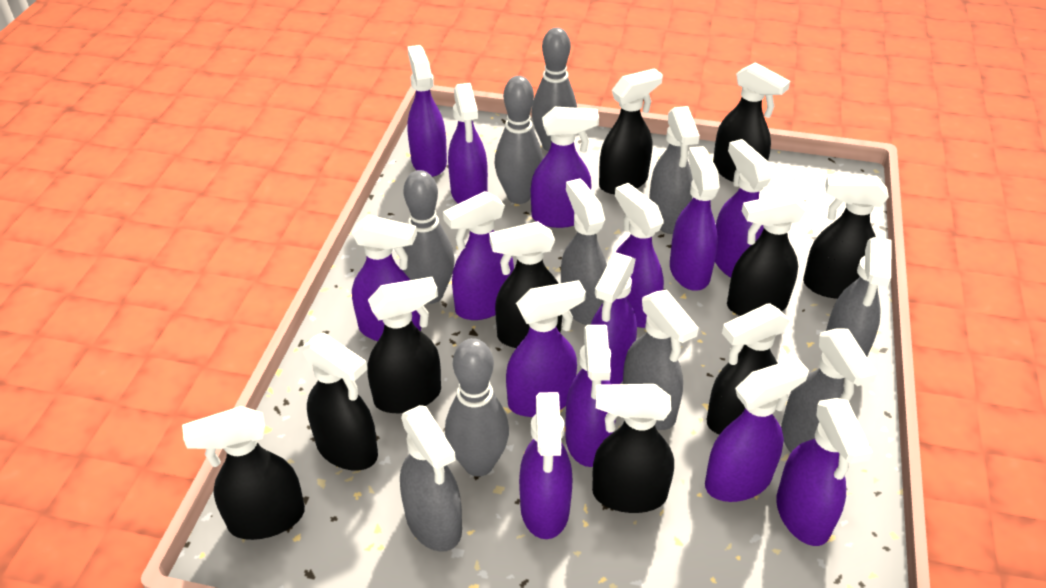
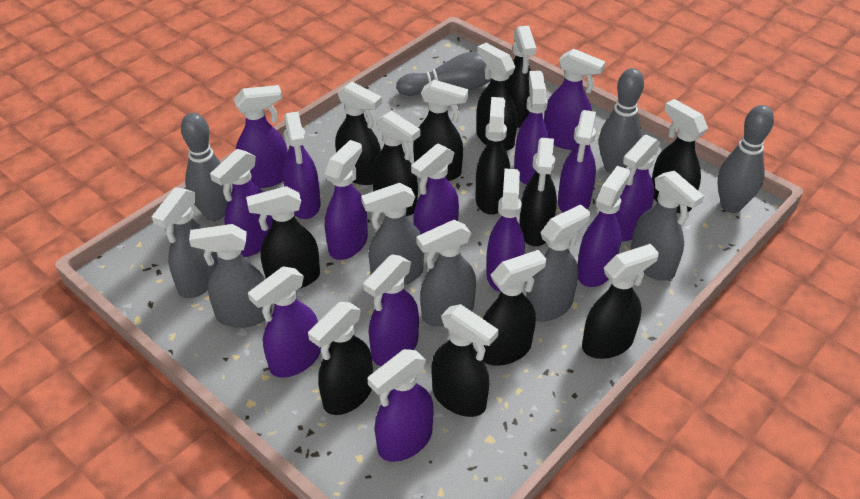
black spray bottle: 10 -> 13

